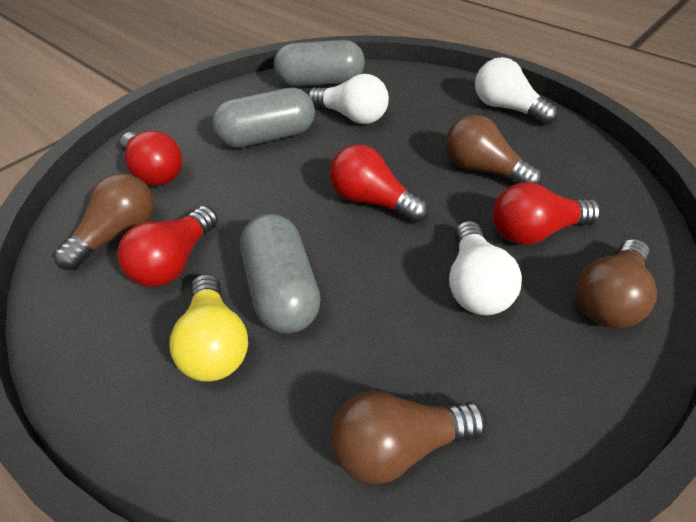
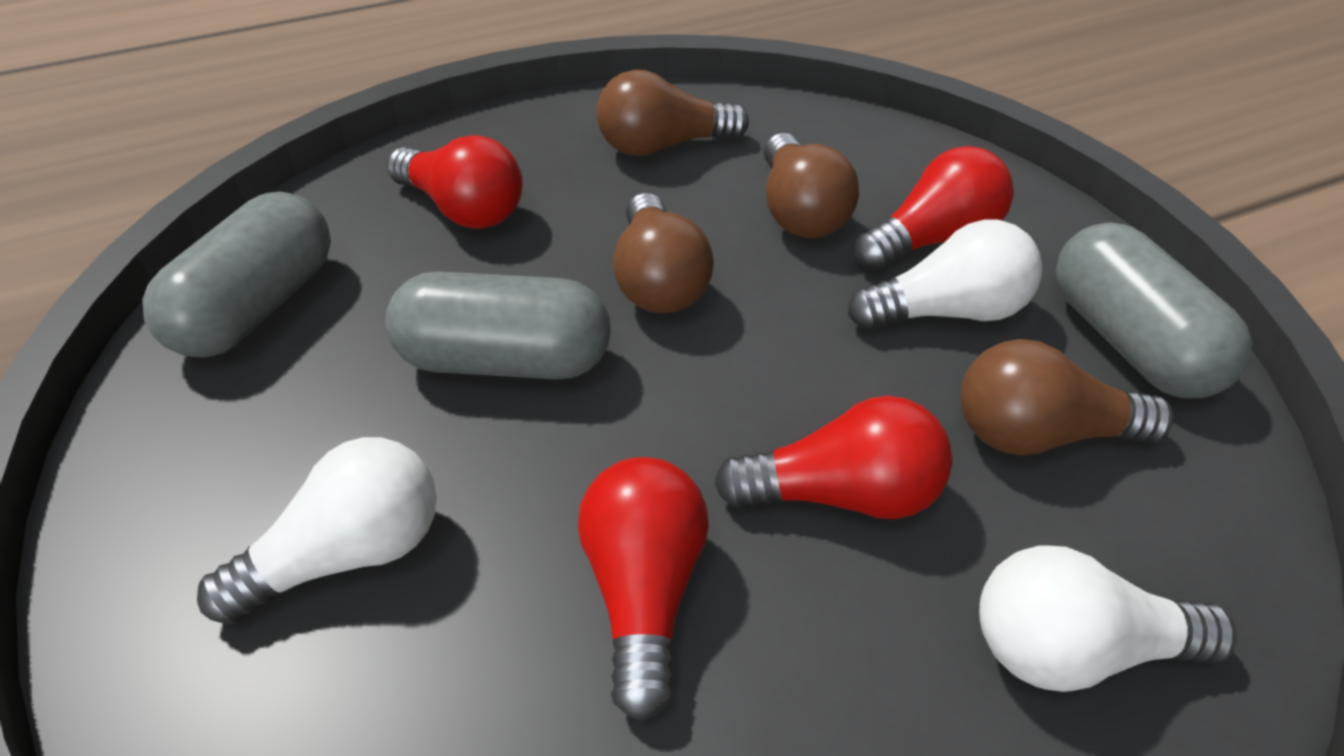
yellow light bulb: 1 -> 0

